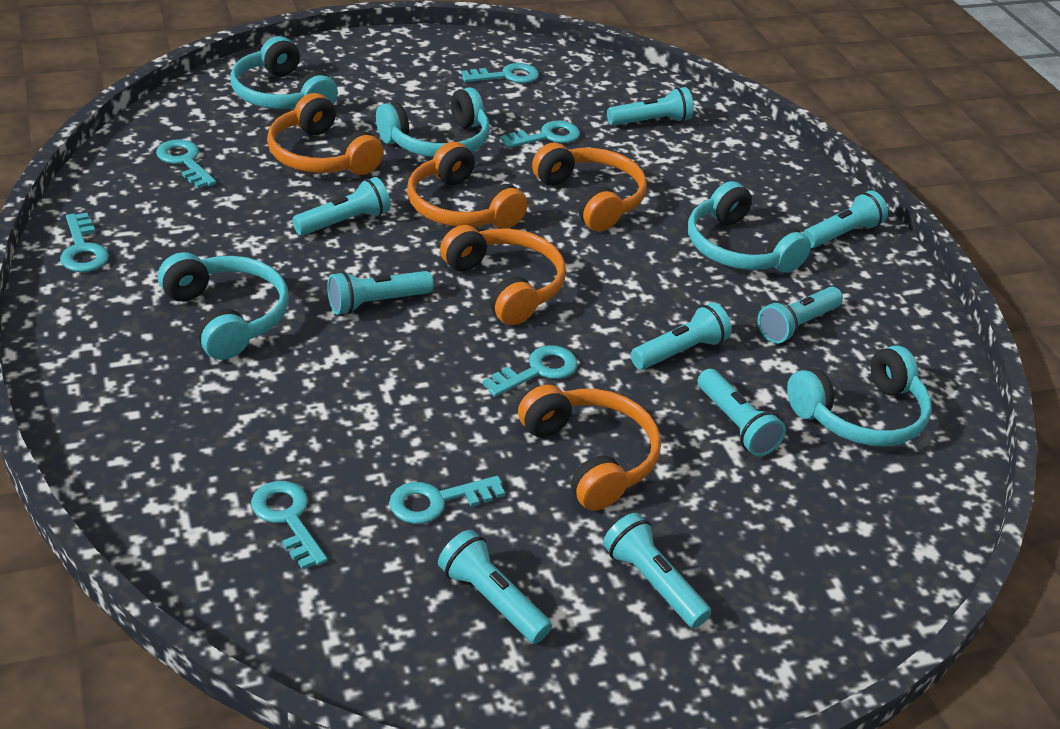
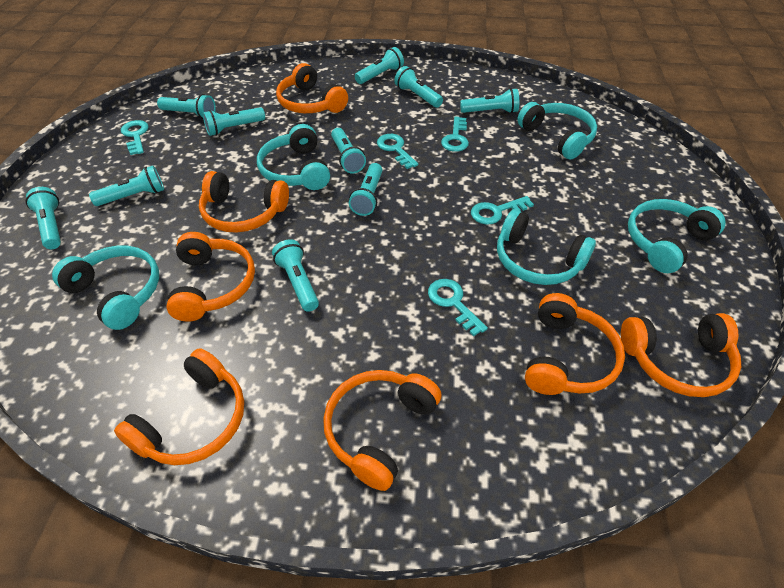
orange headphones: 5 -> 7
turquoise flashlight: 9 -> 10
turquoise key: 7 -> 5

